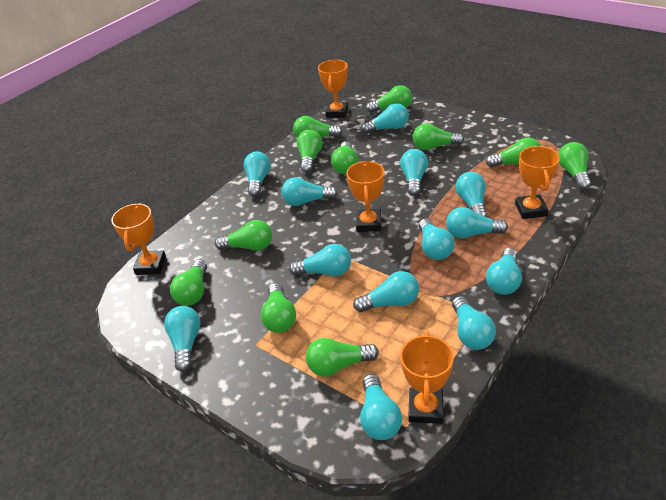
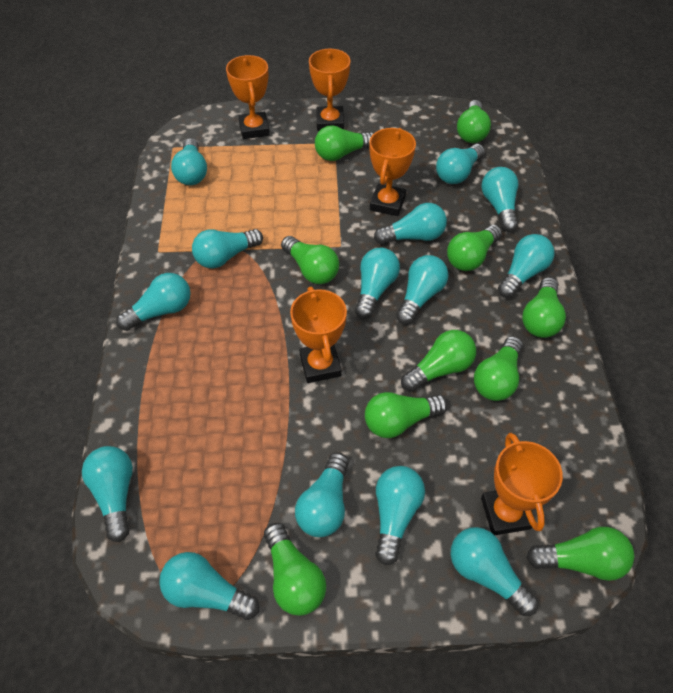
green light bulb: 11 -> 10
turquoise light bulb: 13 -> 14

